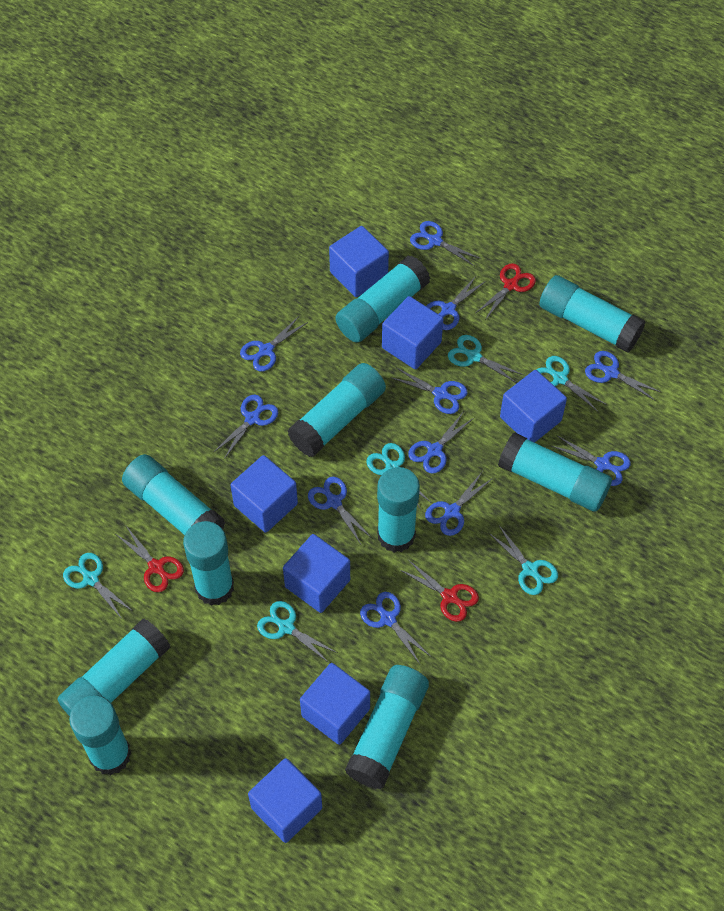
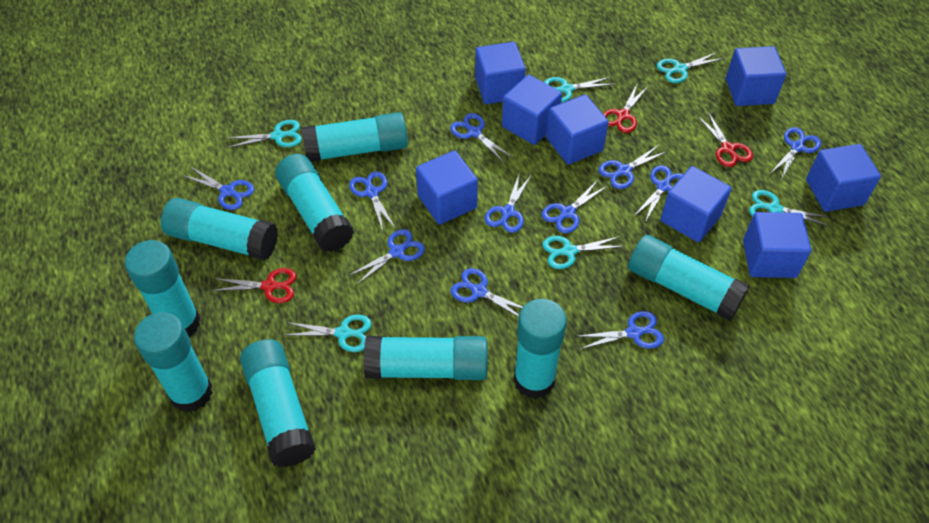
blue cube: 7 -> 8
turquoise glue stick: 10 -> 9

